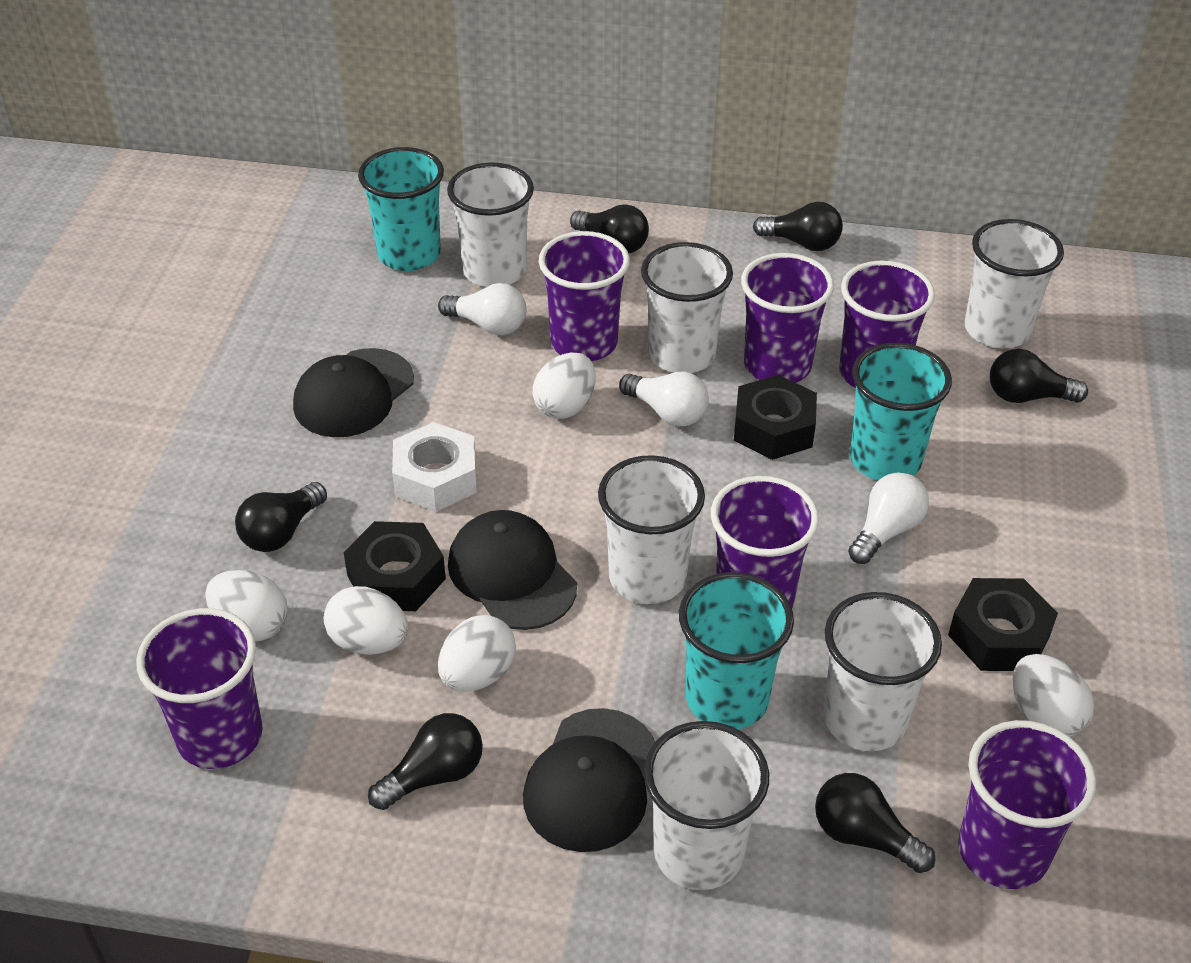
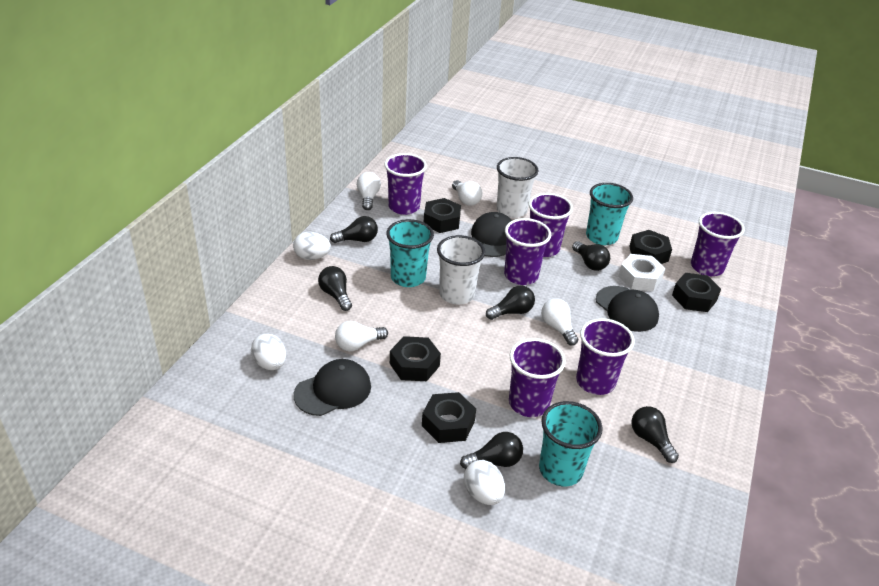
black nut: 3 -> 5
white cup: 6 -> 2
white egg: 5 -> 3
white light bulb: 3 -> 4

